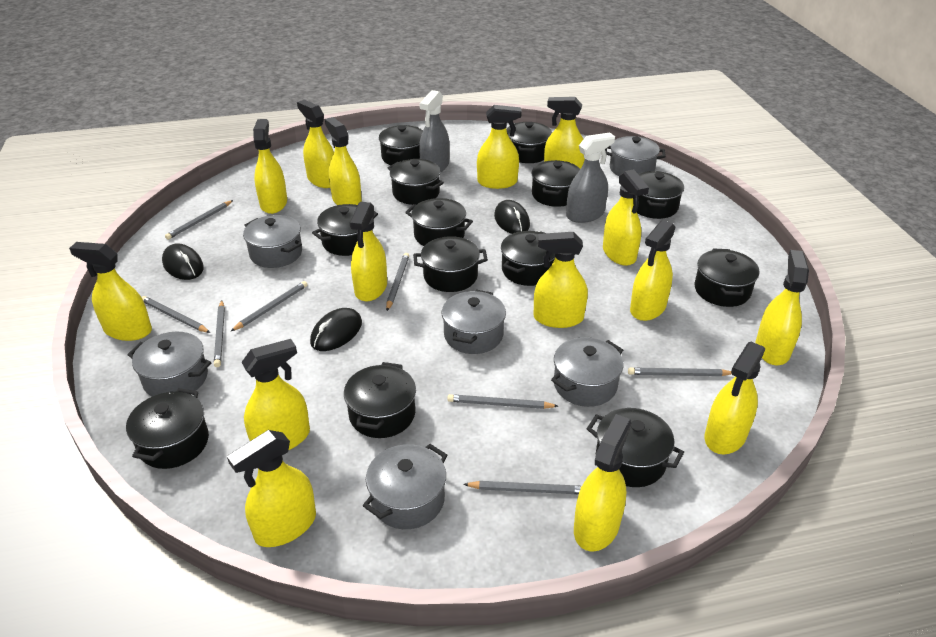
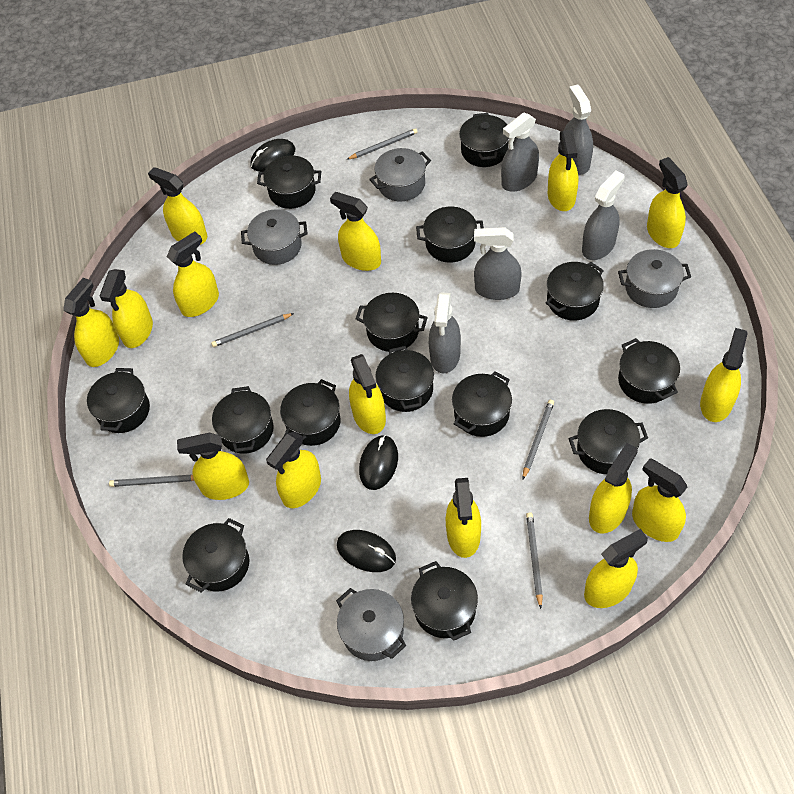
black pot: 13 -> 14
grey pencil: 8 -> 5
grey pot: 6 -> 4
grey spray bottle: 2 -> 5

